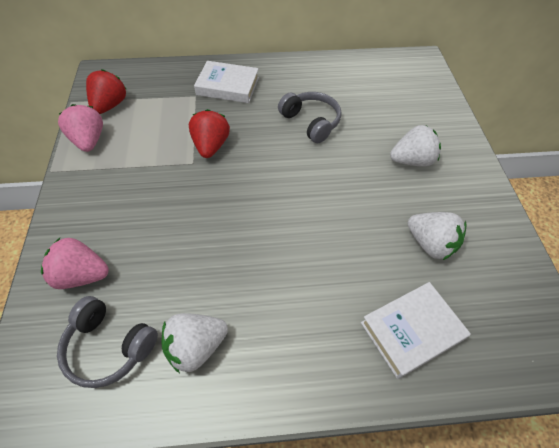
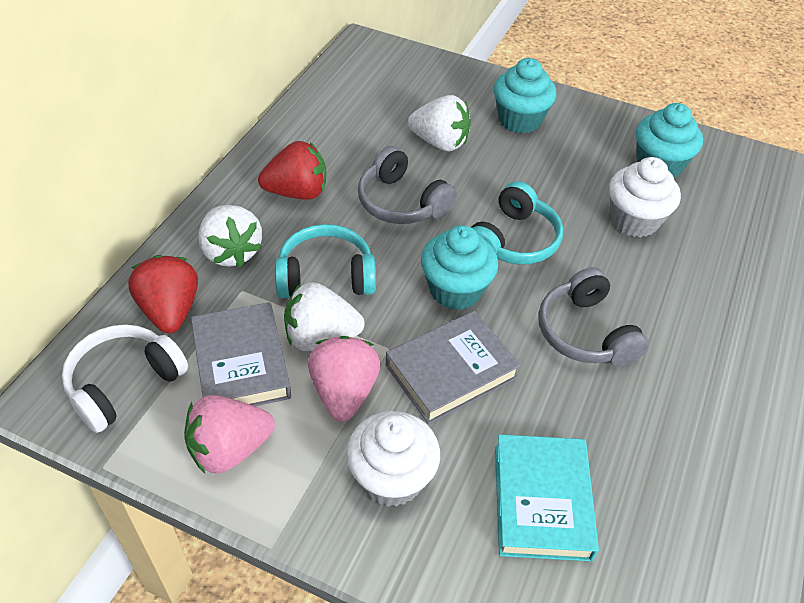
grey book: 0 -> 2
turquoise book: 0 -> 1
turquoise cupcake: 0 -> 3
turquoise headphones: 0 -> 2
white book: 2 -> 0
white cupcake: 0 -> 2
white headphones: 0 -> 1

